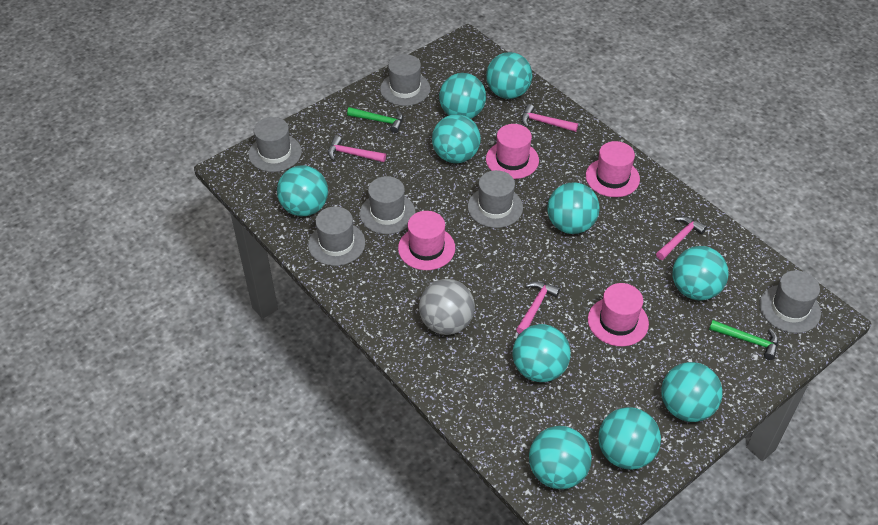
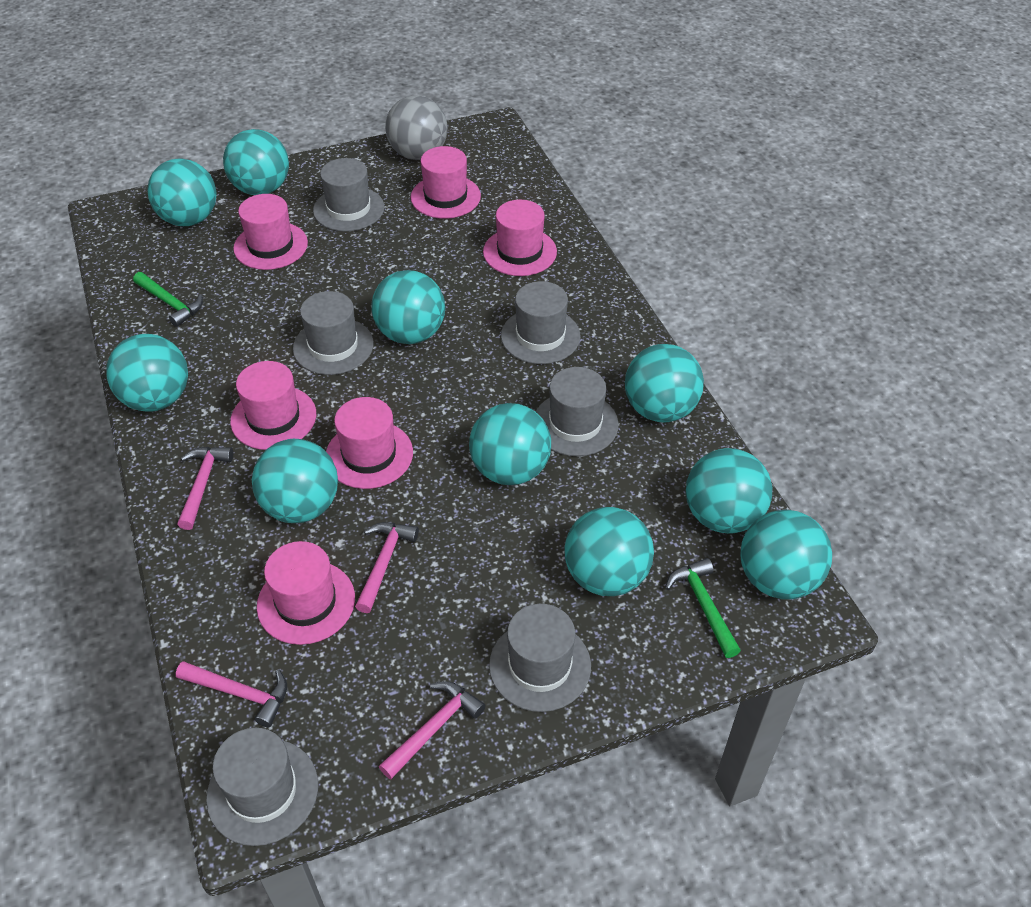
pink hat: 4 -> 6

